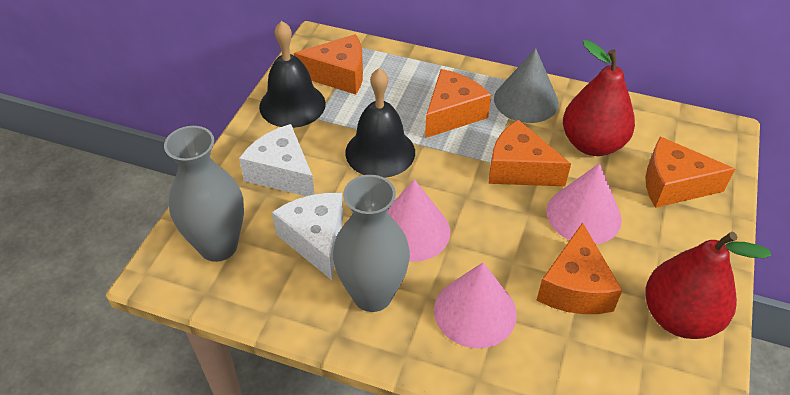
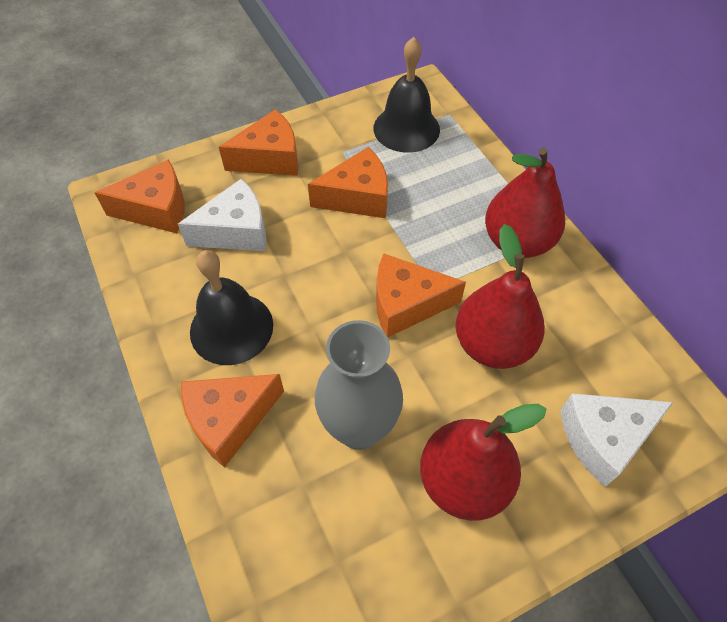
grey cone: 1 -> 0
grey vase: 2 -> 1
pink cone: 3 -> 0
red pear: 2 -> 3

